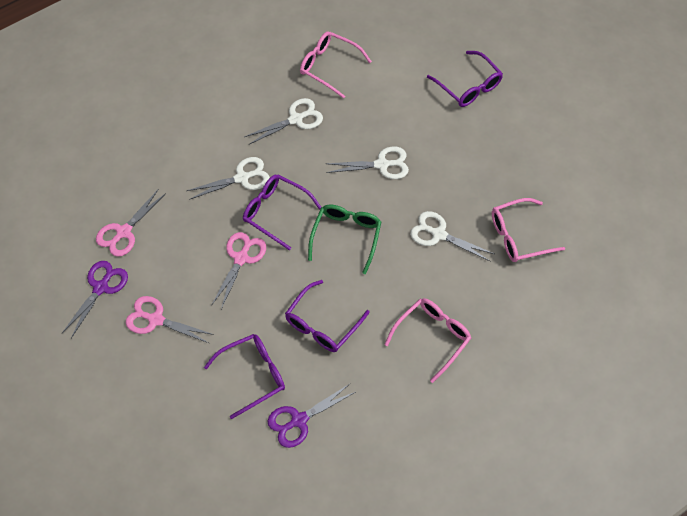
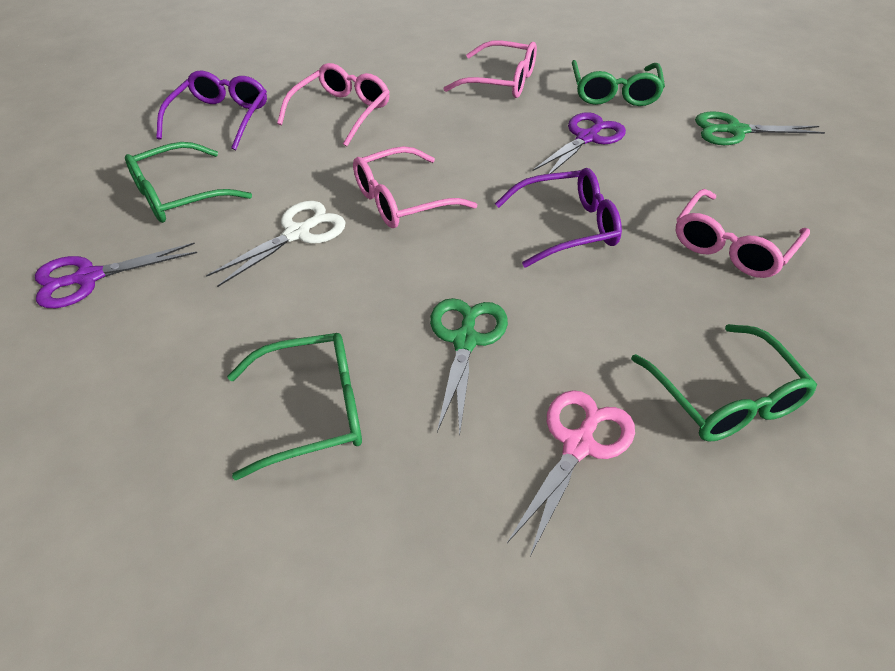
green glasses: 1 -> 4
green scissors: 0 -> 2
pink glasses: 3 -> 4
pink scissors: 3 -> 1
purple glasses: 4 -> 2
white scissors: 4 -> 1

